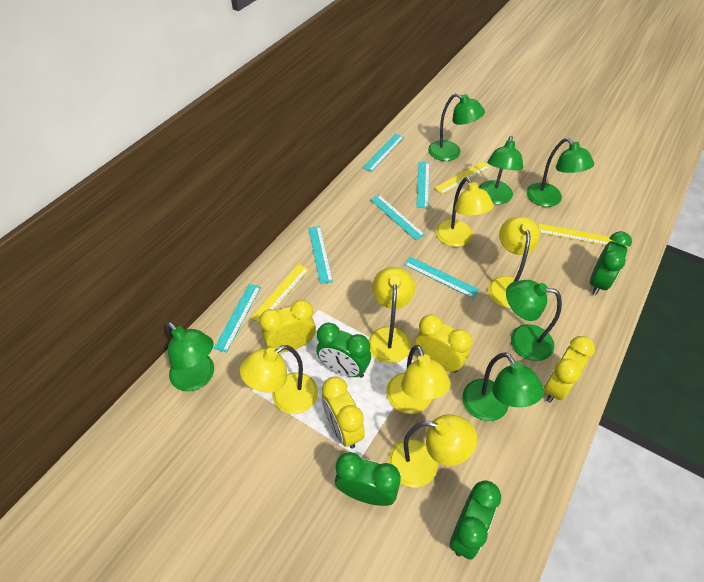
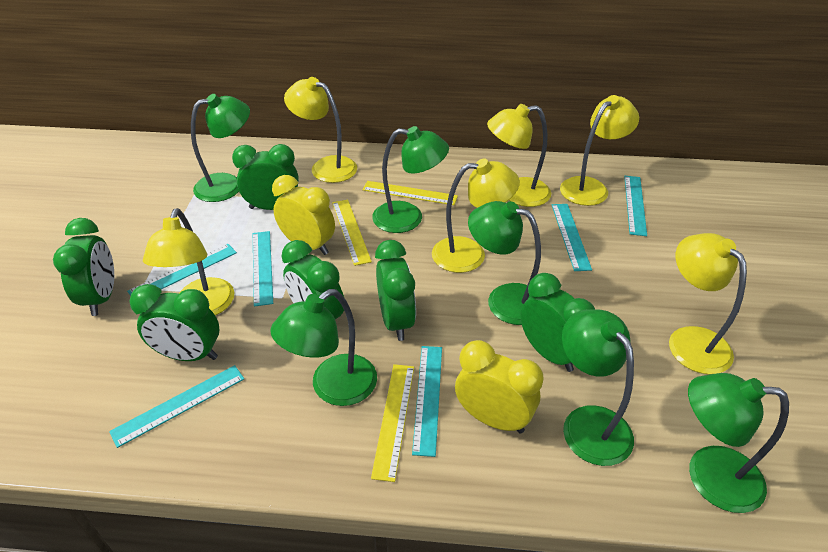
green clock: 4 -> 6
yellow clock: 4 -> 2

